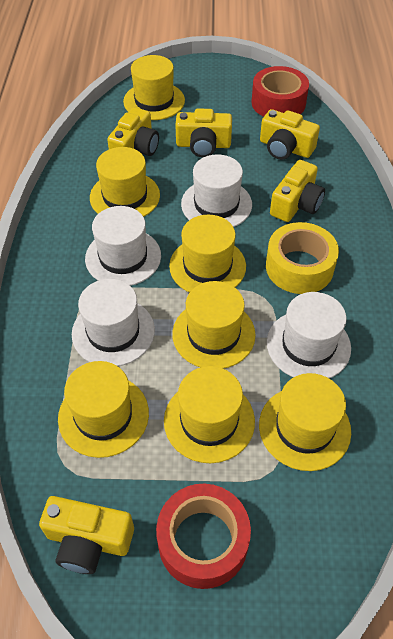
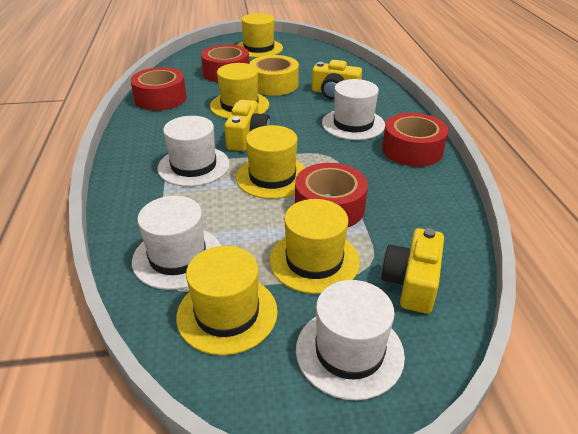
red tape: 2 -> 4
yellow camera: 5 -> 3
yellow hat: 7 -> 5

